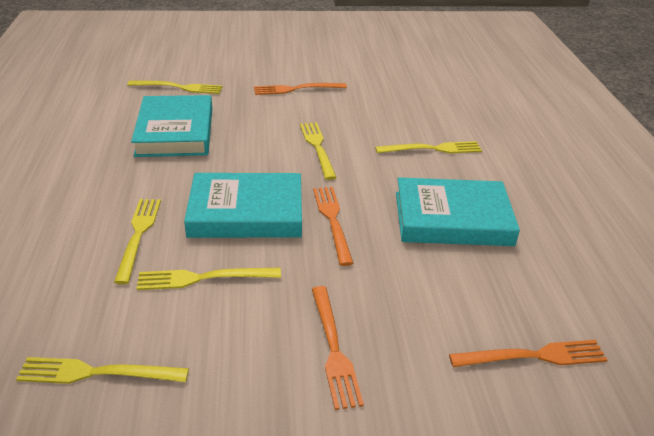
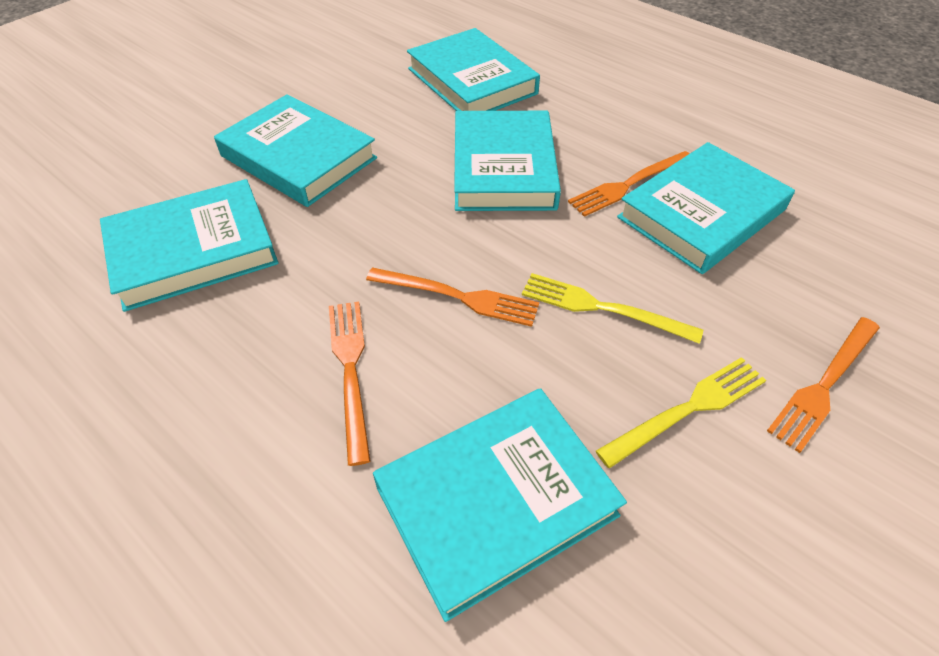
turquoise book: 3 -> 6
yellow fork: 6 -> 2

